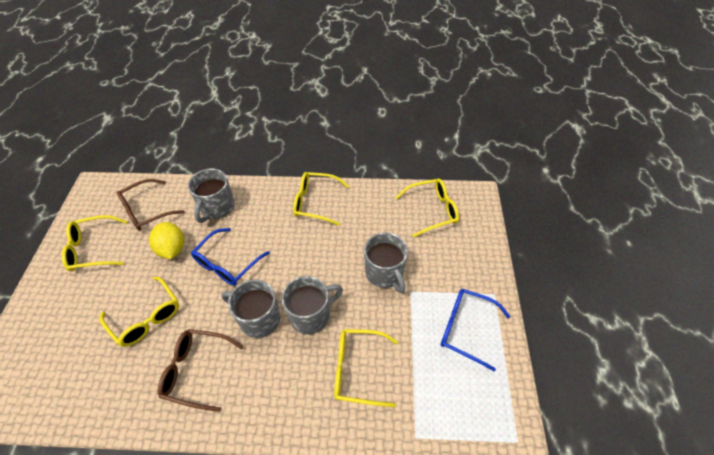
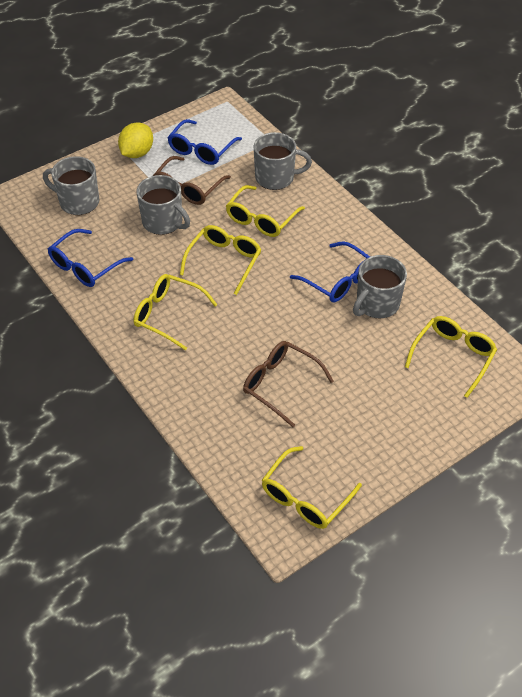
blue glasses: 2 -> 3

